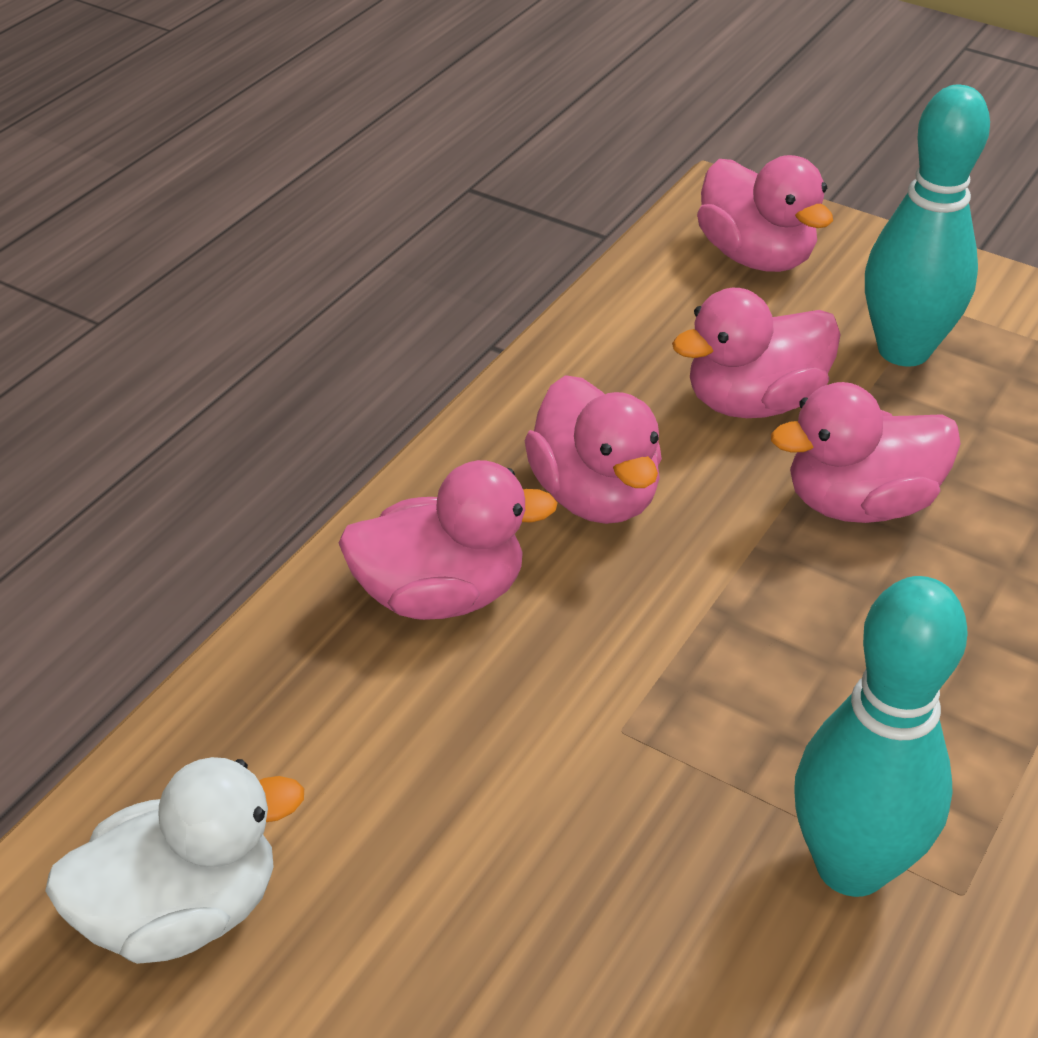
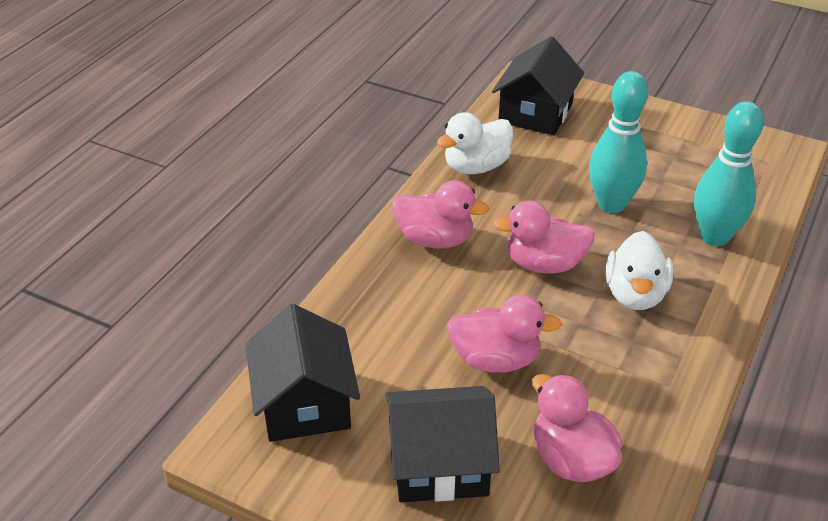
black house: 0 -> 3
pink duck: 5 -> 4
white duck: 1 -> 2

